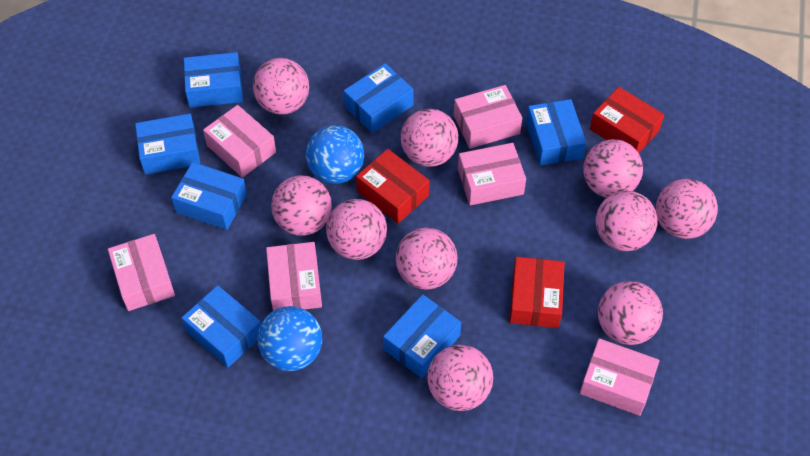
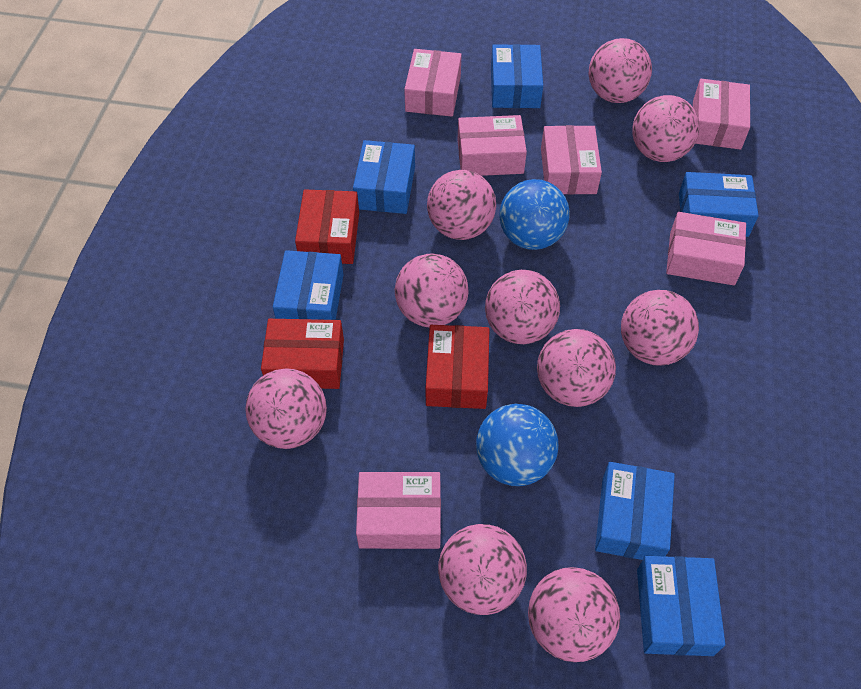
blue box: 7 -> 6

